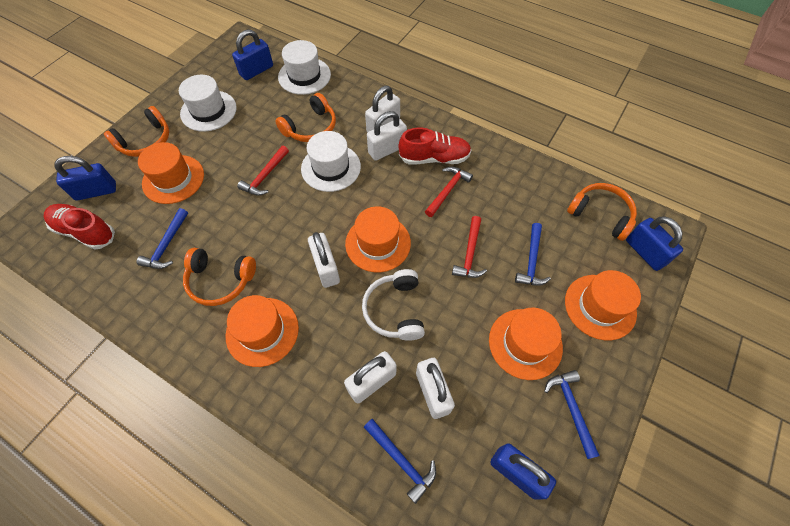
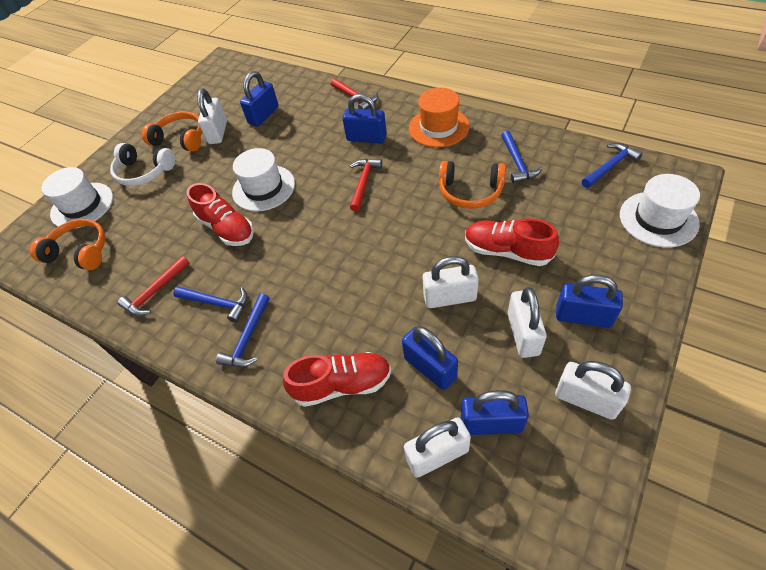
blue padlock: 4 -> 5
orange hat: 5 -> 1
orange headphones: 4 -> 3
red shoe: 2 -> 3

